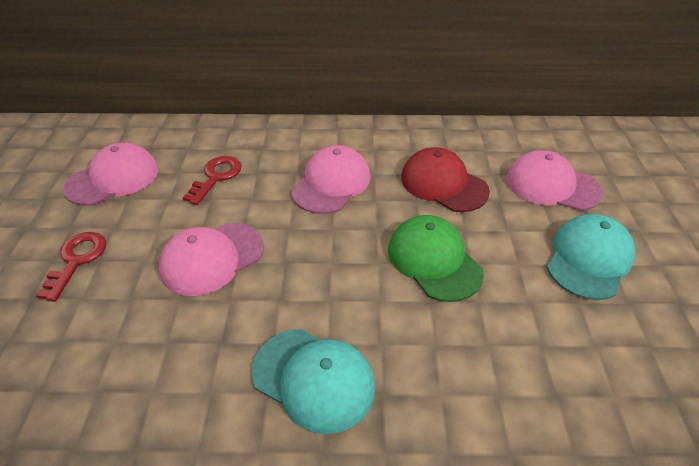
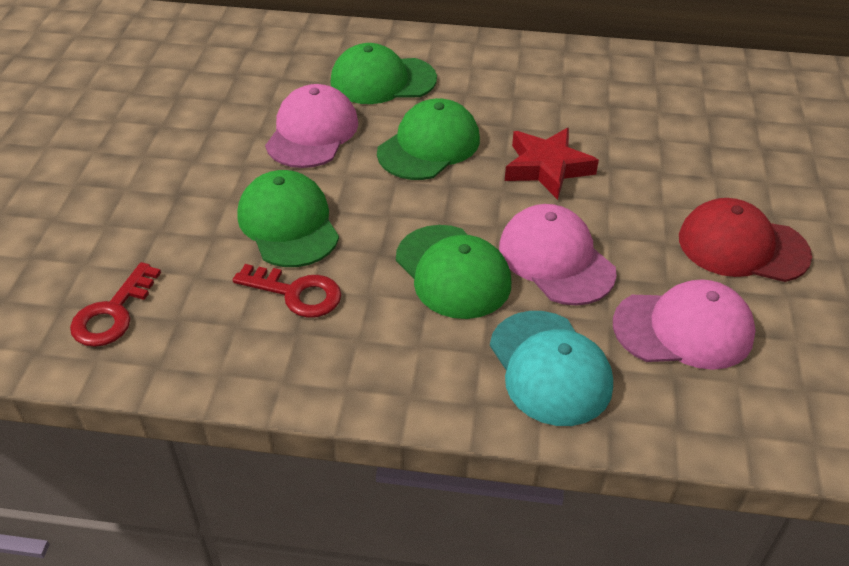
green cap: 1 -> 4
pink cap: 4 -> 3
red star: 0 -> 1
turquoise cap: 2 -> 1

